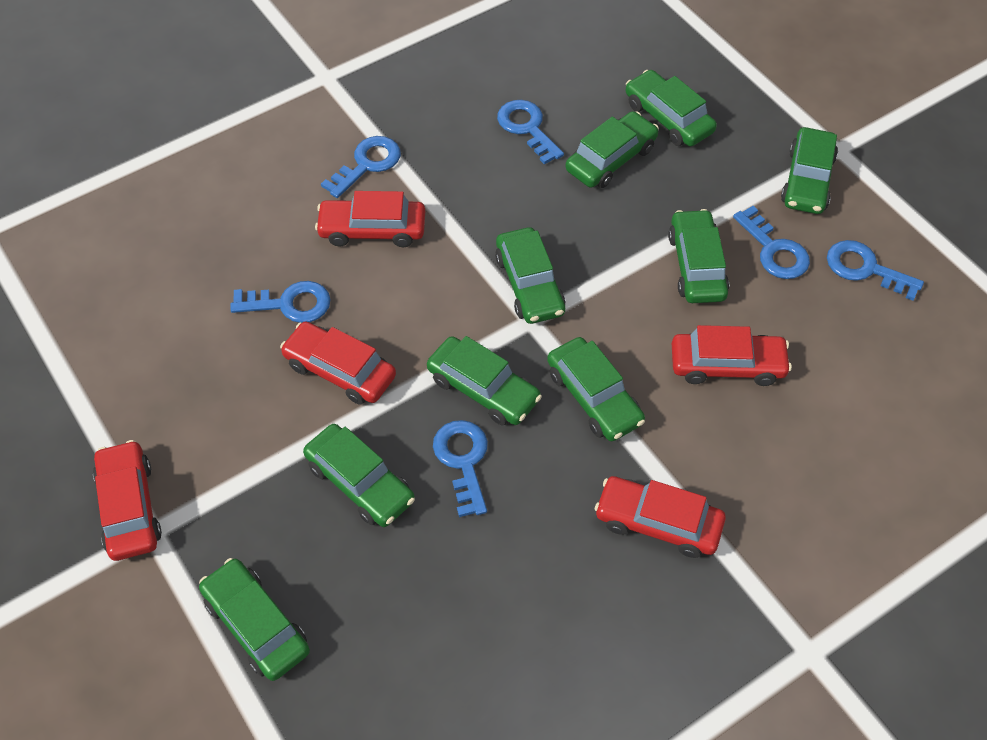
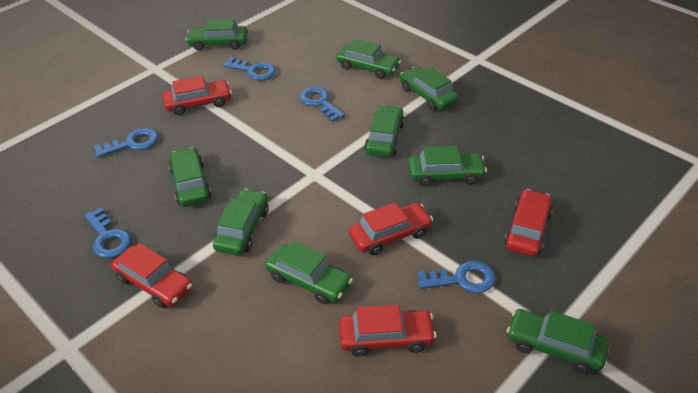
blue key: 6 -> 5

